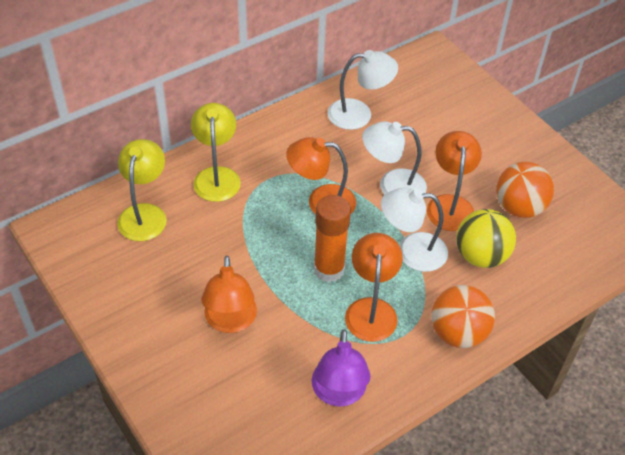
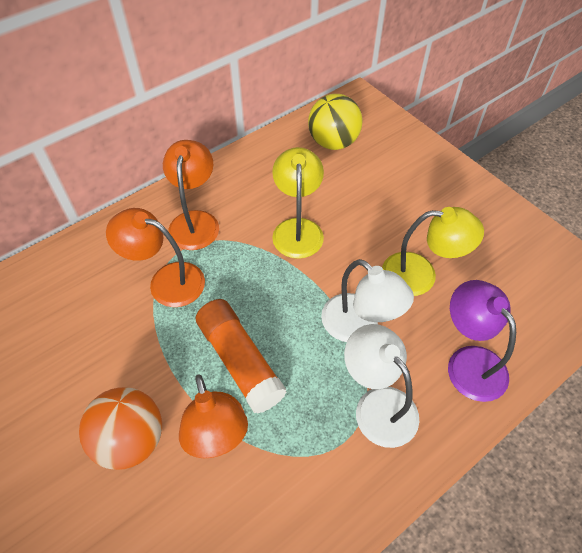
orange ball: 2 -> 1
orange lamp: 4 -> 3
white lamp: 3 -> 2

